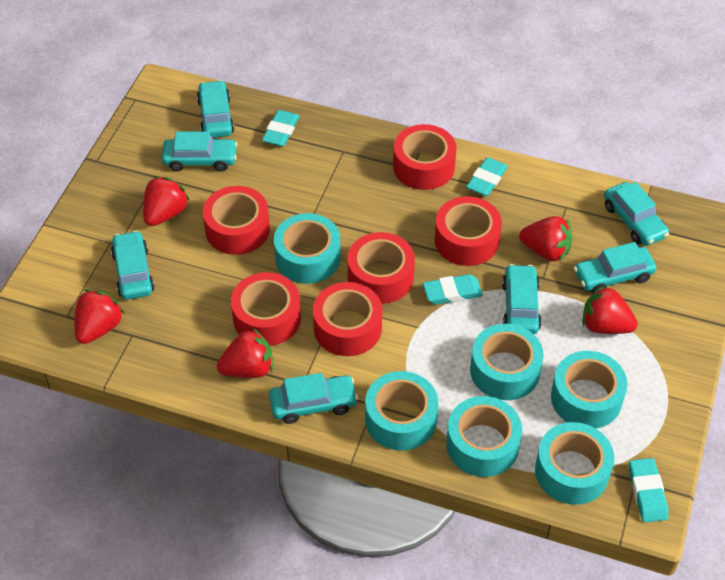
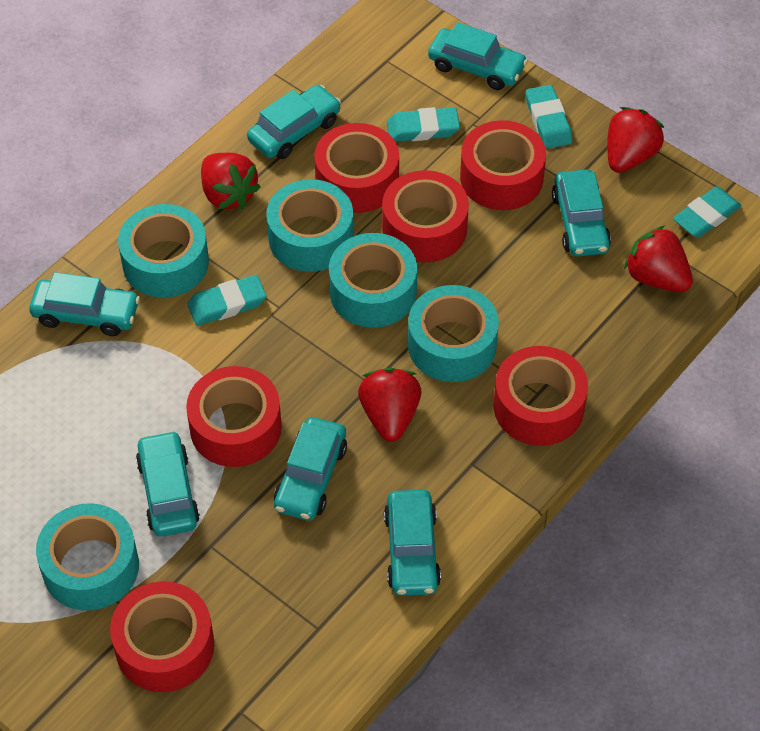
red strawberry: 5 -> 4
turquoise tape: 6 -> 5

